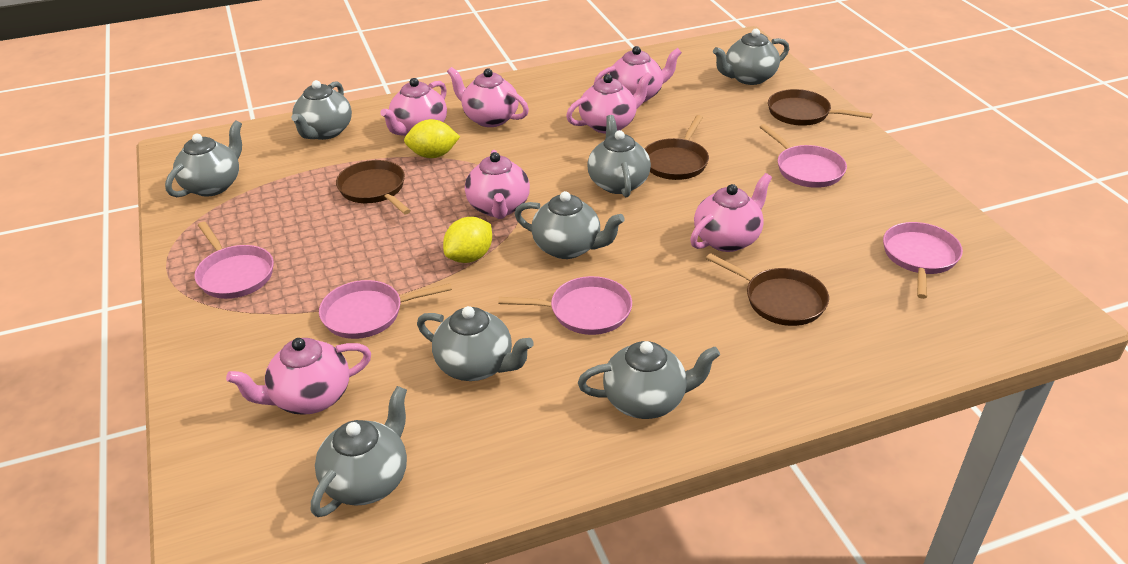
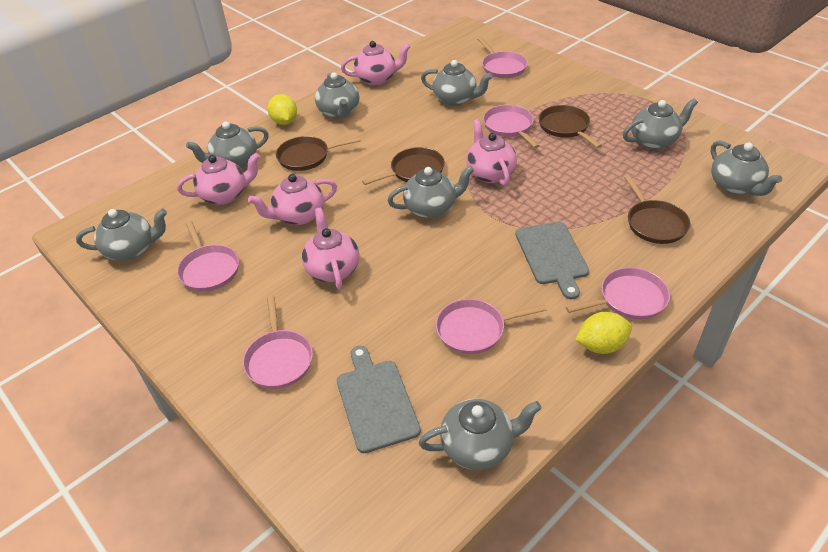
grey cutting board: 0 -> 2
pink pan: 5 -> 6
pink teapot: 7 -> 5

